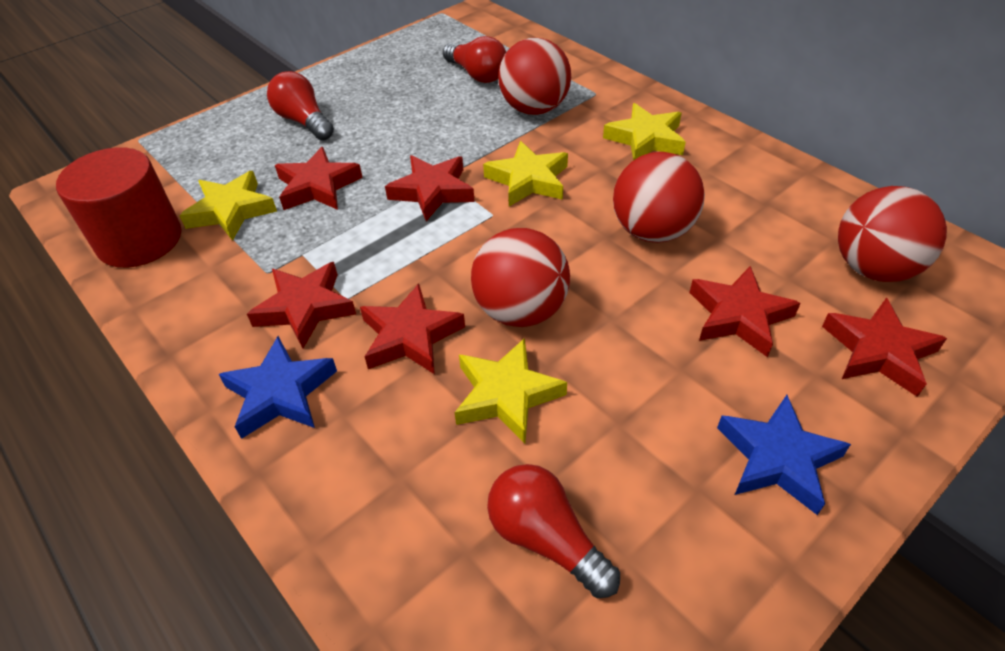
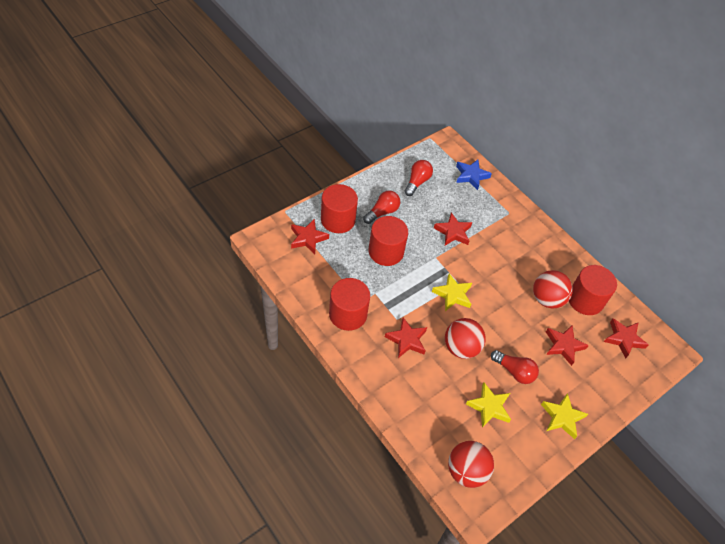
blue star: 2 -> 1
red ball: 4 -> 3
red cylinder: 1 -> 4
red star: 6 -> 5
yellow star: 4 -> 3

